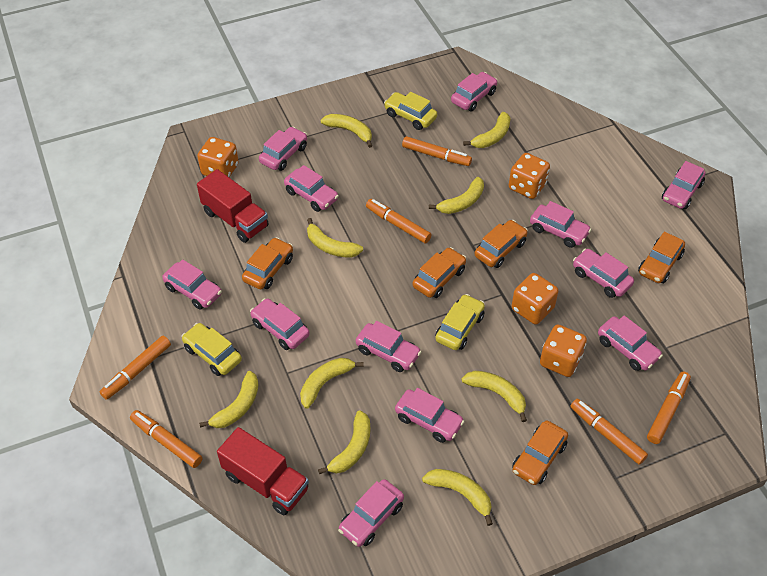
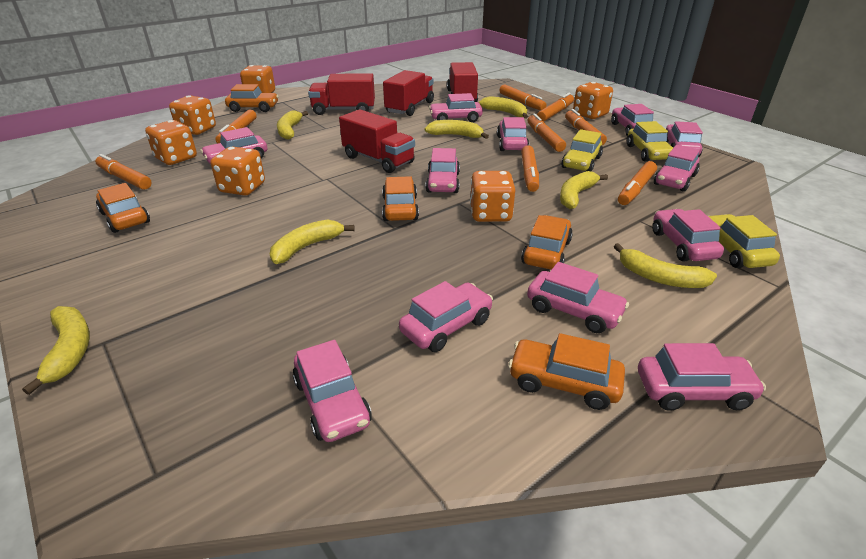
orange dice: 4 -> 6
orange marker: 6 -> 8
red truck: 2 -> 4
yellow banana: 9 -> 7

